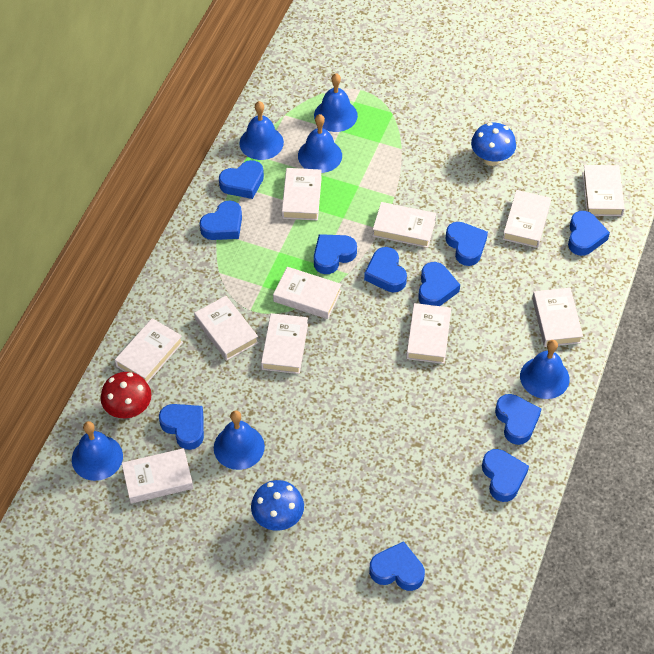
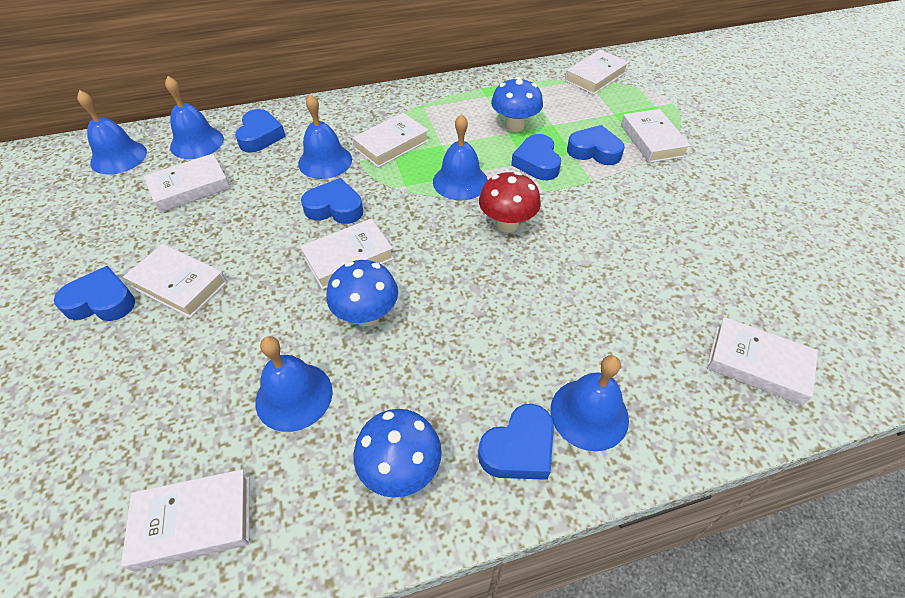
blue heart: 11 -> 6
blue mushroom: 2 -> 3
white book: 11 -> 8

